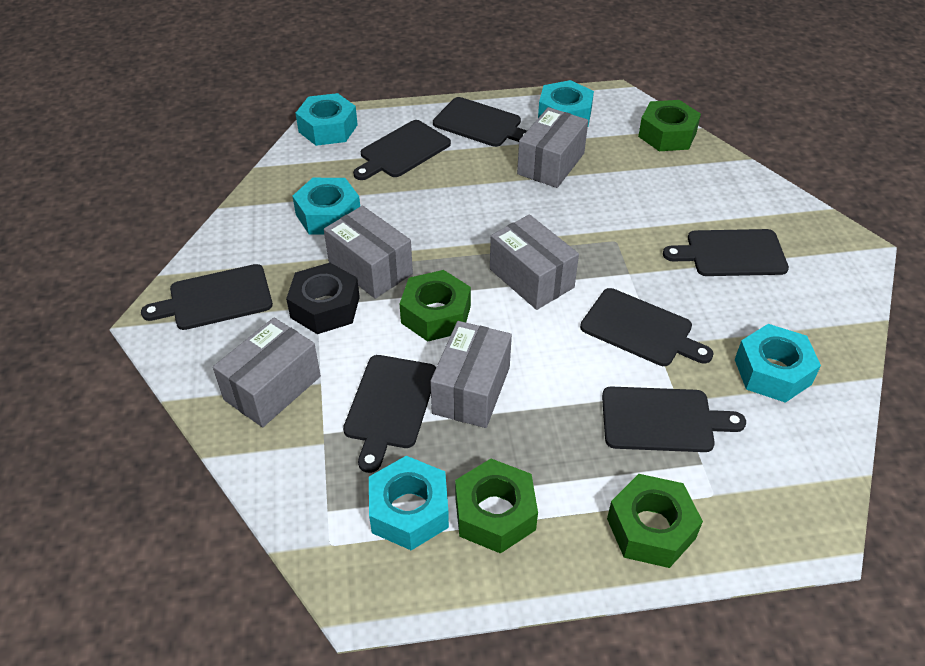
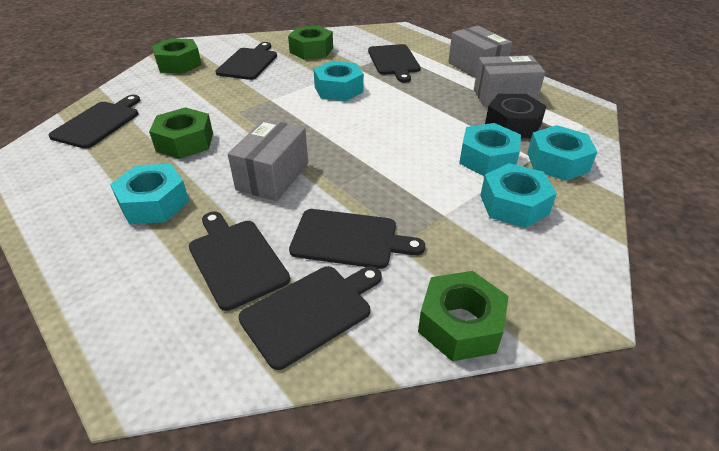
black cutting board: 7 -> 6
grey box: 5 -> 3

